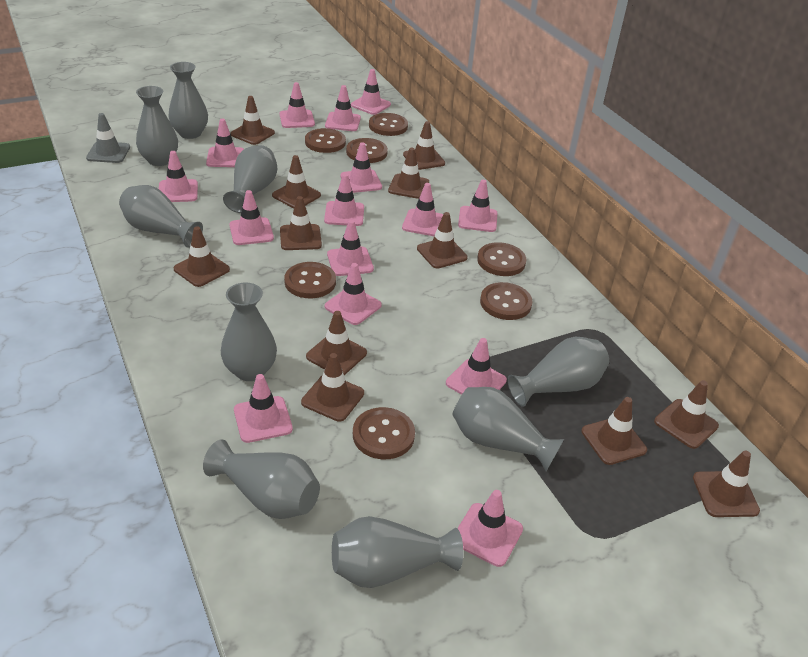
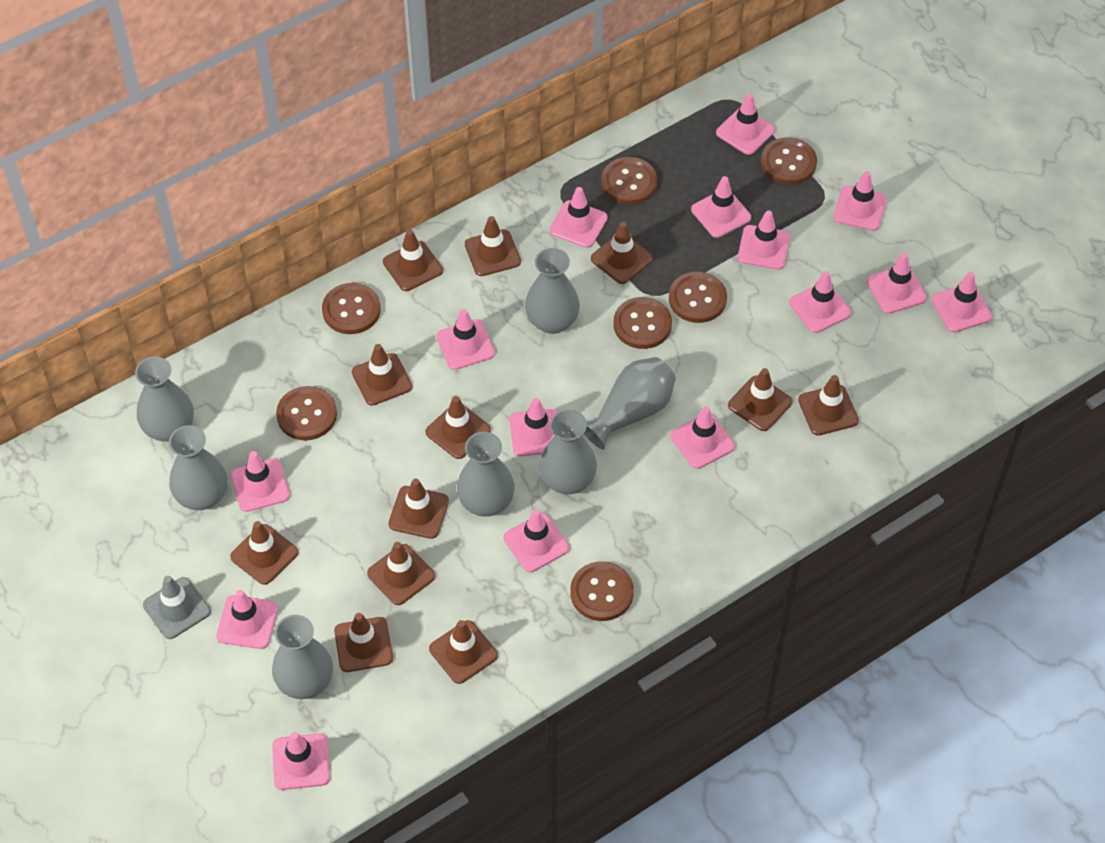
grey vase: 9 -> 7

